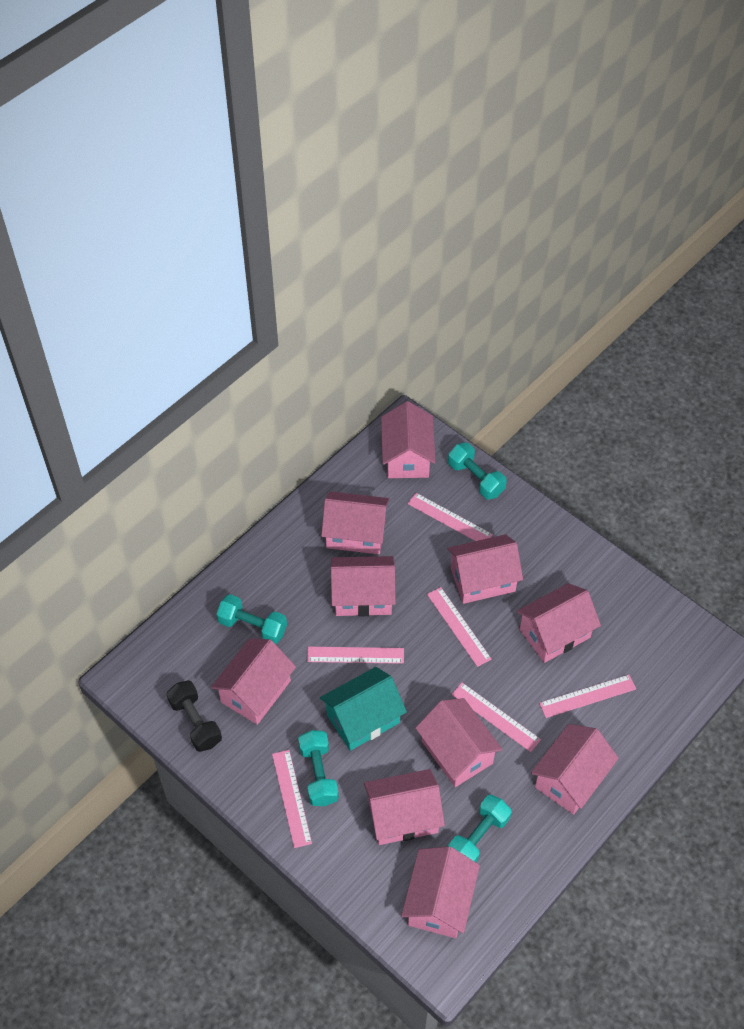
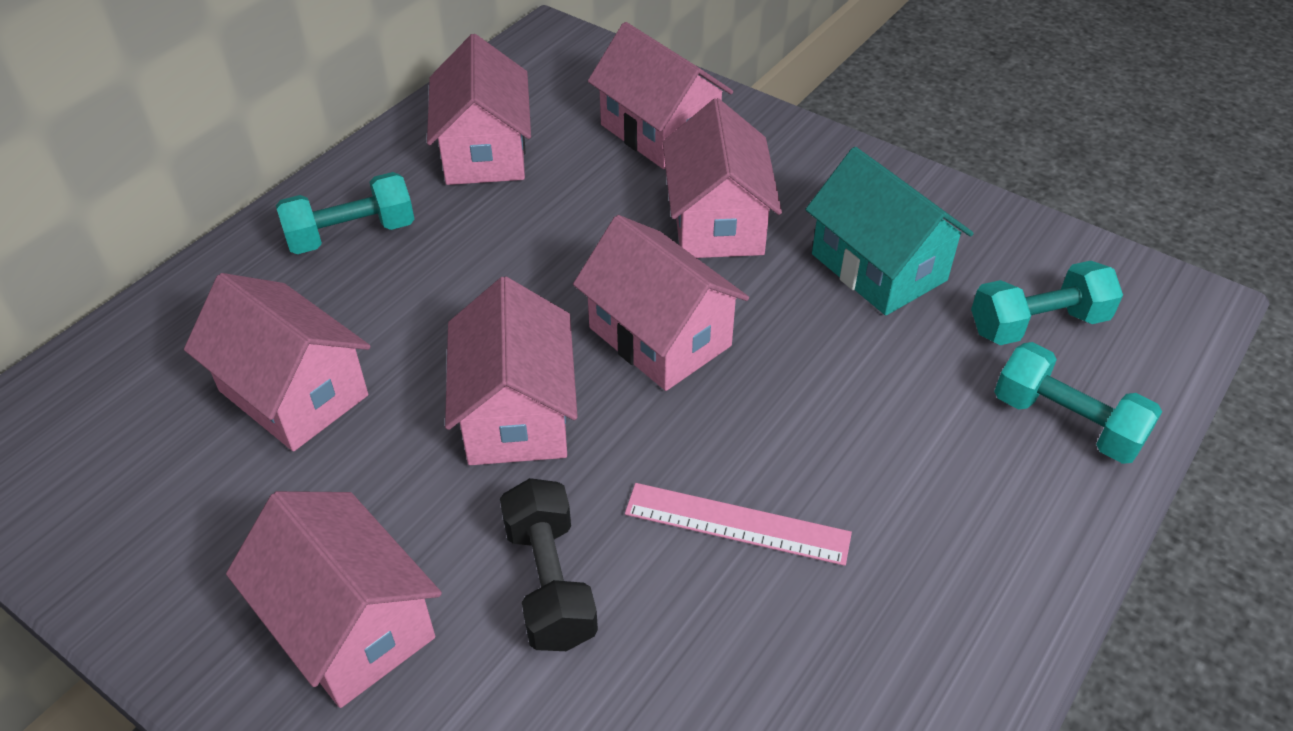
pink house: 10 -> 7
pink ruler: 6 -> 1
turquoise dumbbell: 4 -> 3

